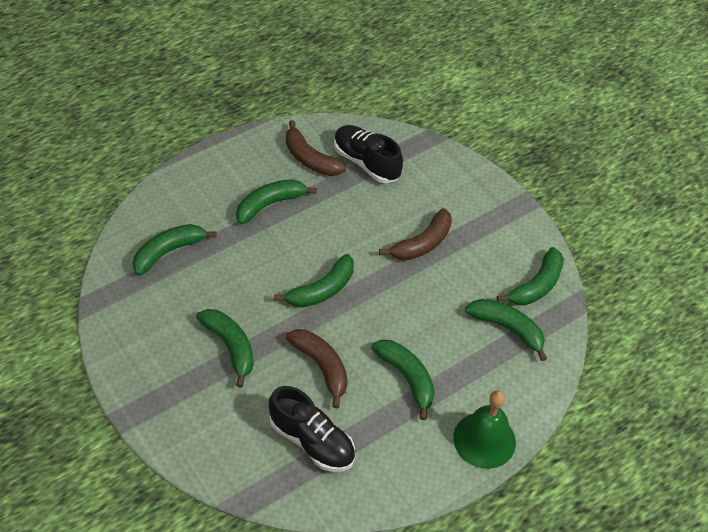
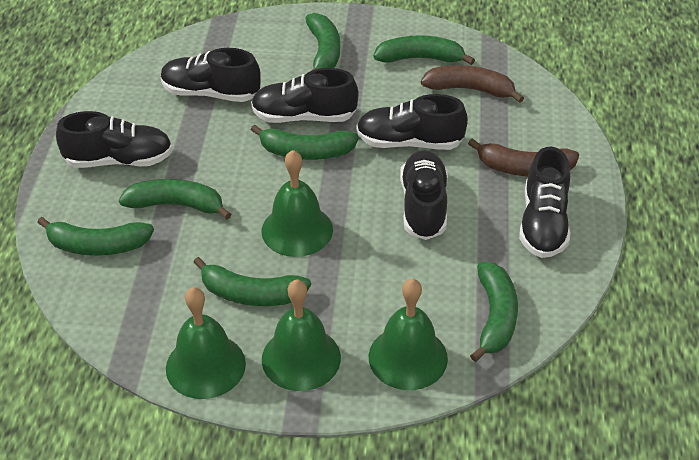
black shoe: 2 -> 6
brown banana: 3 -> 2
green bell: 1 -> 4

